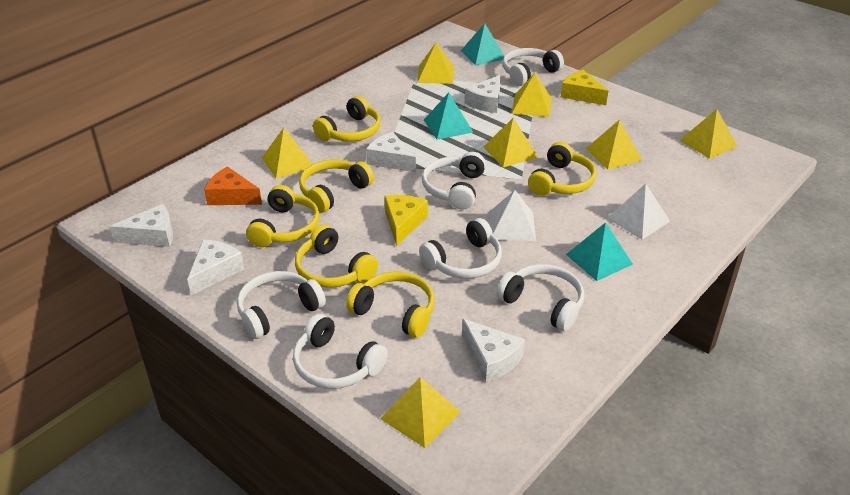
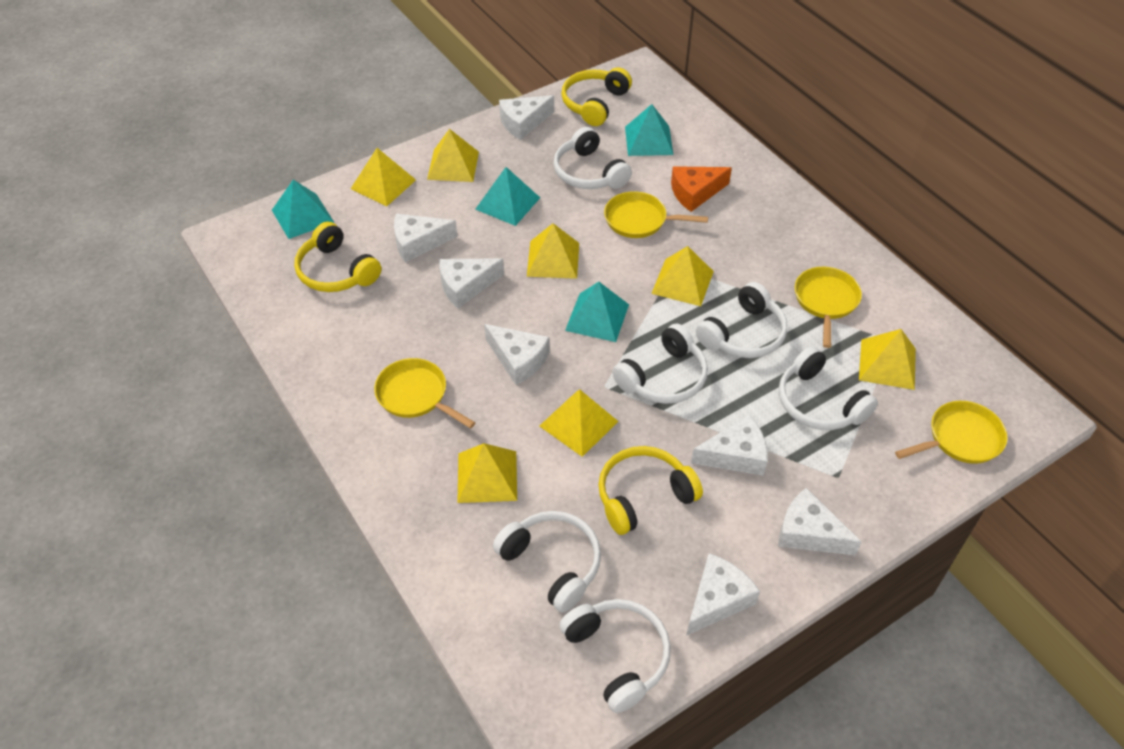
turquoise pyramid: 3 -> 4
white cheese: 5 -> 7
white pyramid: 2 -> 0
yellow cheese: 2 -> 0
yellow headphones: 6 -> 3
yellow pan: 0 -> 4

